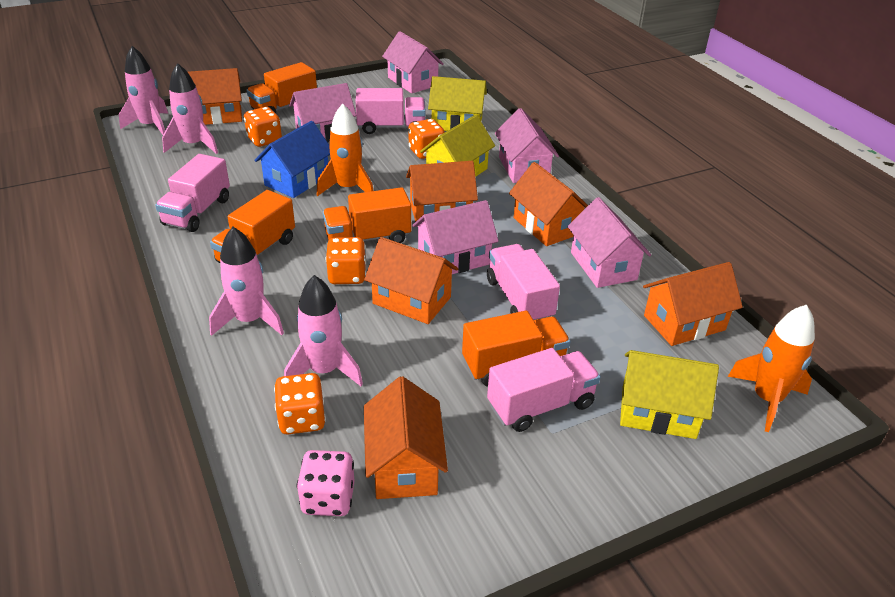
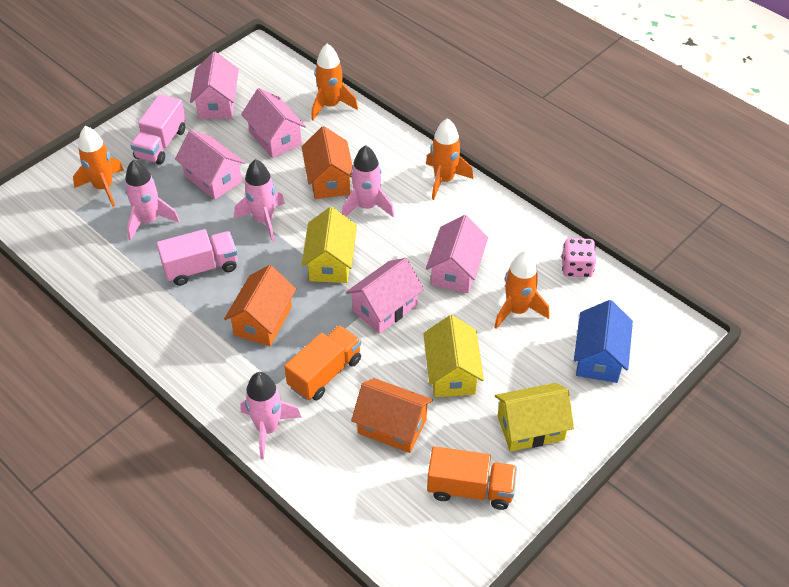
orange dice: 4 -> 0
orange house: 6 -> 3
orange rocket: 2 -> 4
orange truck: 4 -> 2
pink truck: 4 -> 2

